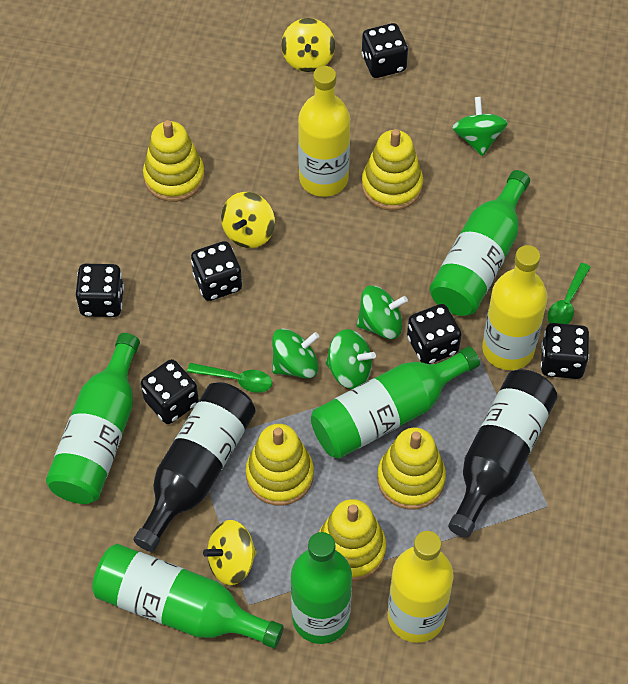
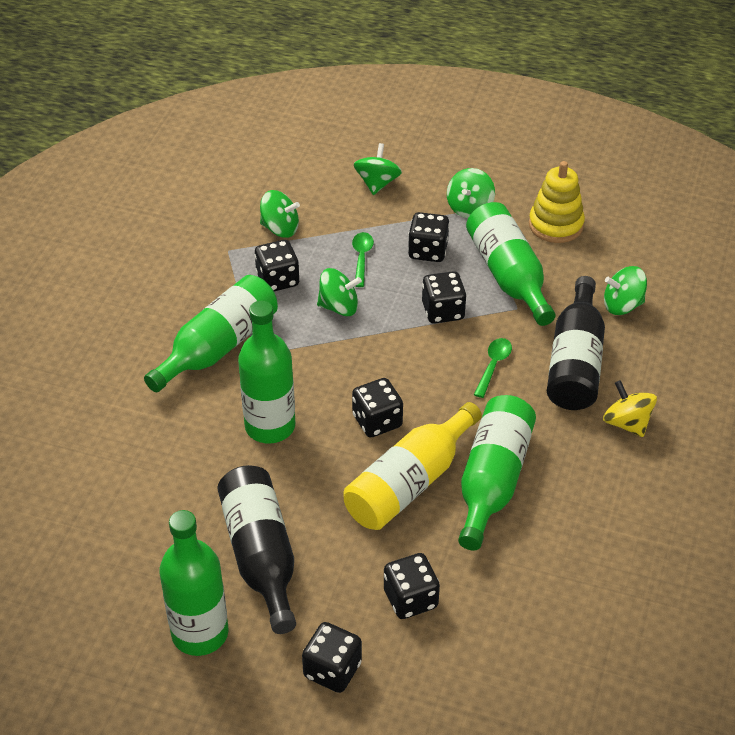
green spinning top: 4 -> 5
yellow bottle: 3 -> 1
yellow spinning top: 3 -> 1
yellow stacking toy: 5 -> 1

